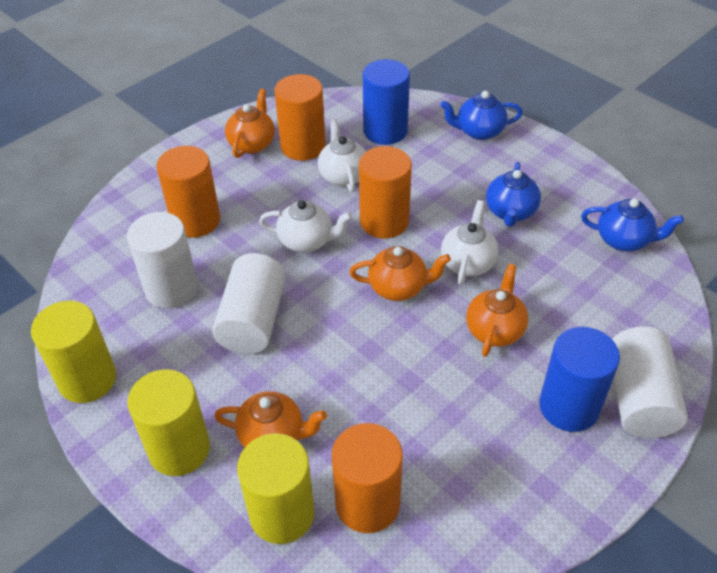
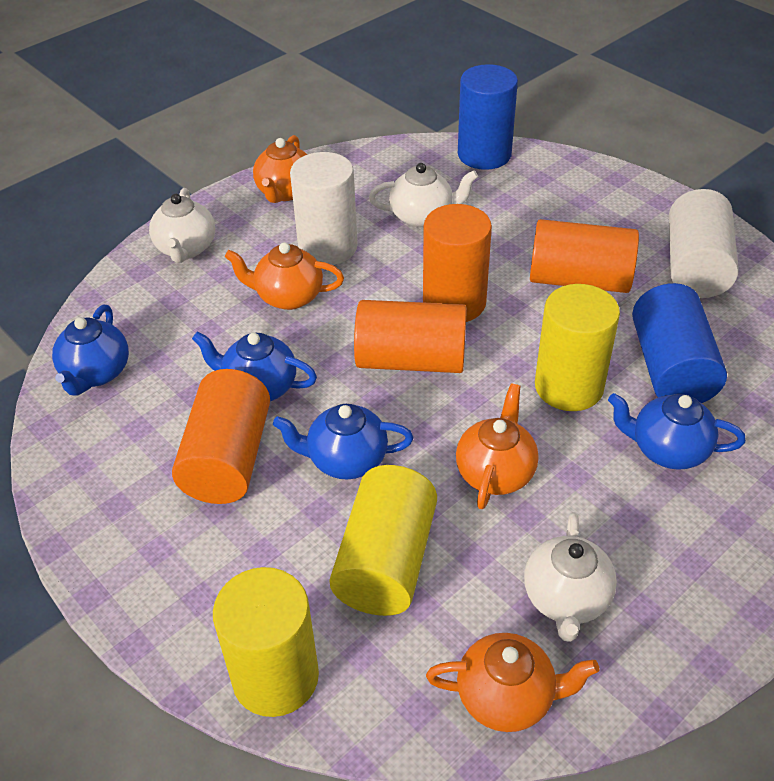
blue teapot: 3 -> 4
white cylinder: 3 -> 2

